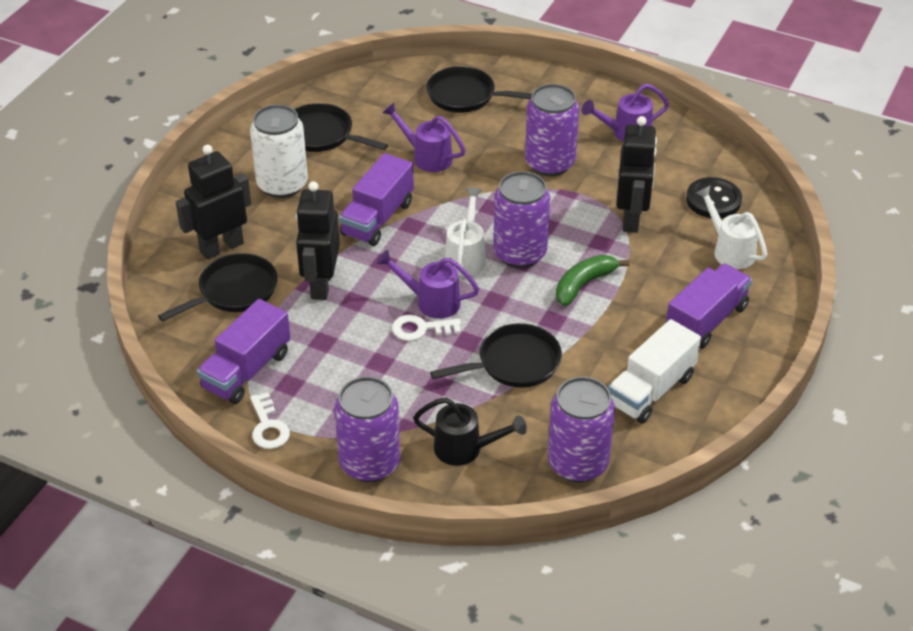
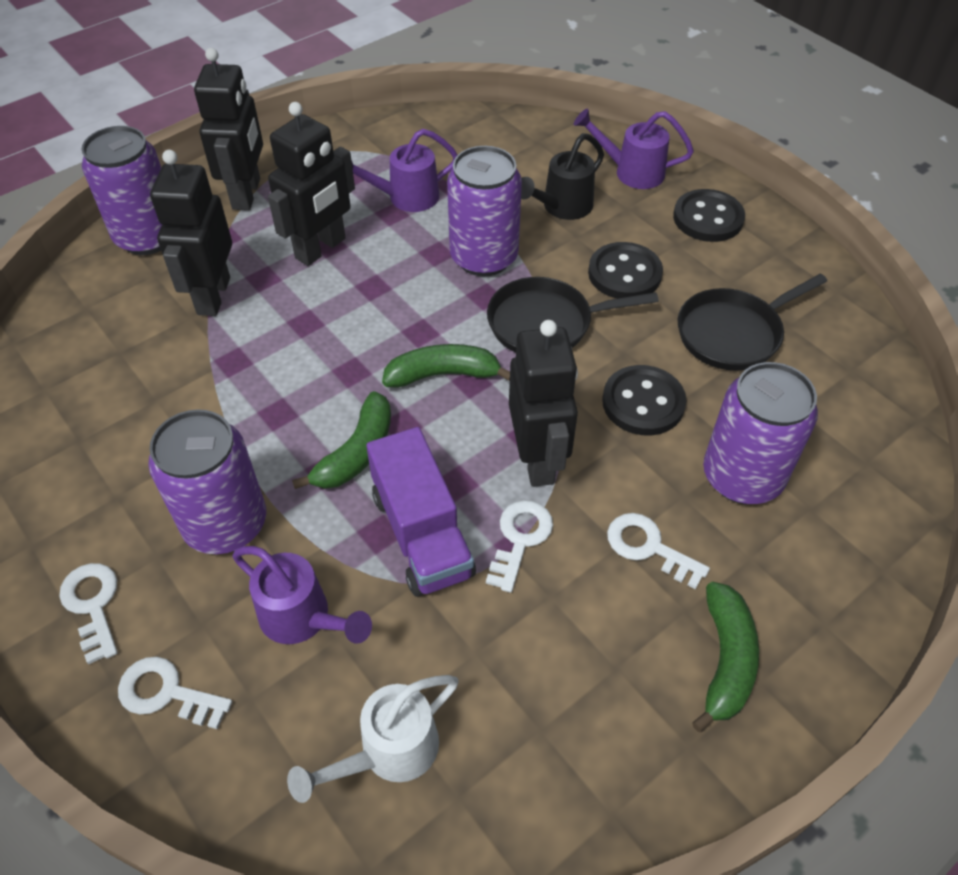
black button: 1 -> 3
black pan: 4 -> 2
black robot: 3 -> 4
green banana: 1 -> 3
purple truck: 3 -> 1
white can: 1 -> 0
white key: 2 -> 4
white truck: 1 -> 0
white watering can: 2 -> 1

